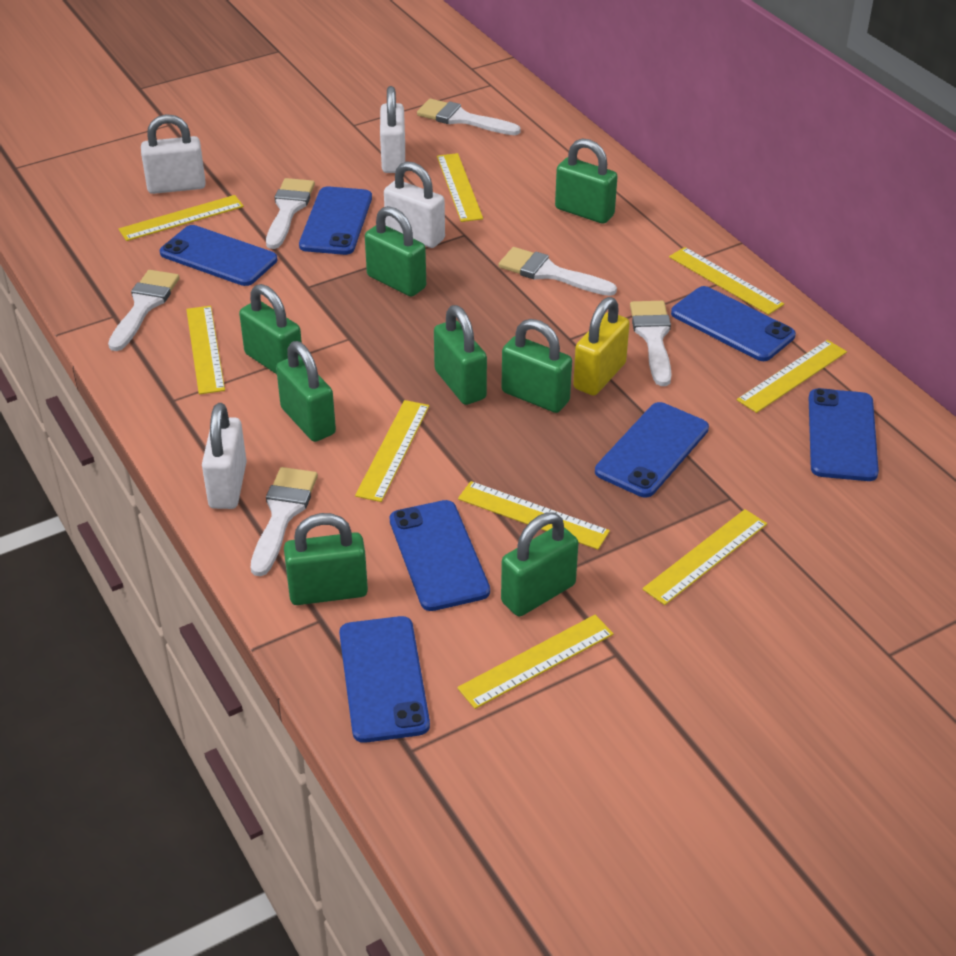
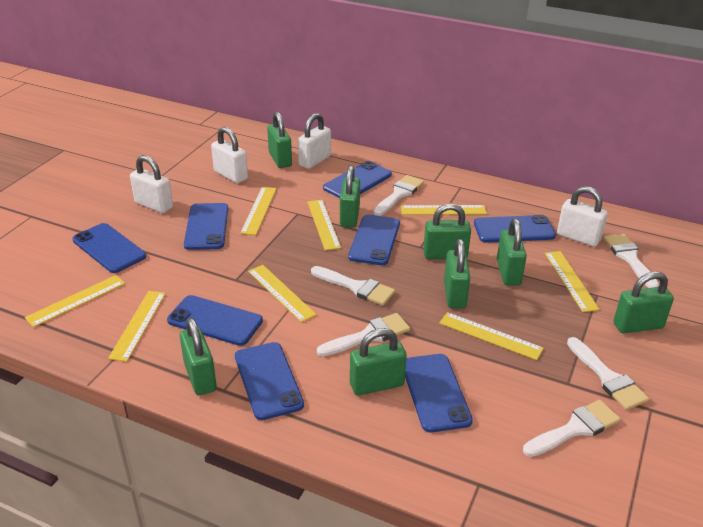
blue phone: 7 -> 8
yellow padlock: 1 -> 0
yellow ruler: 9 -> 8

